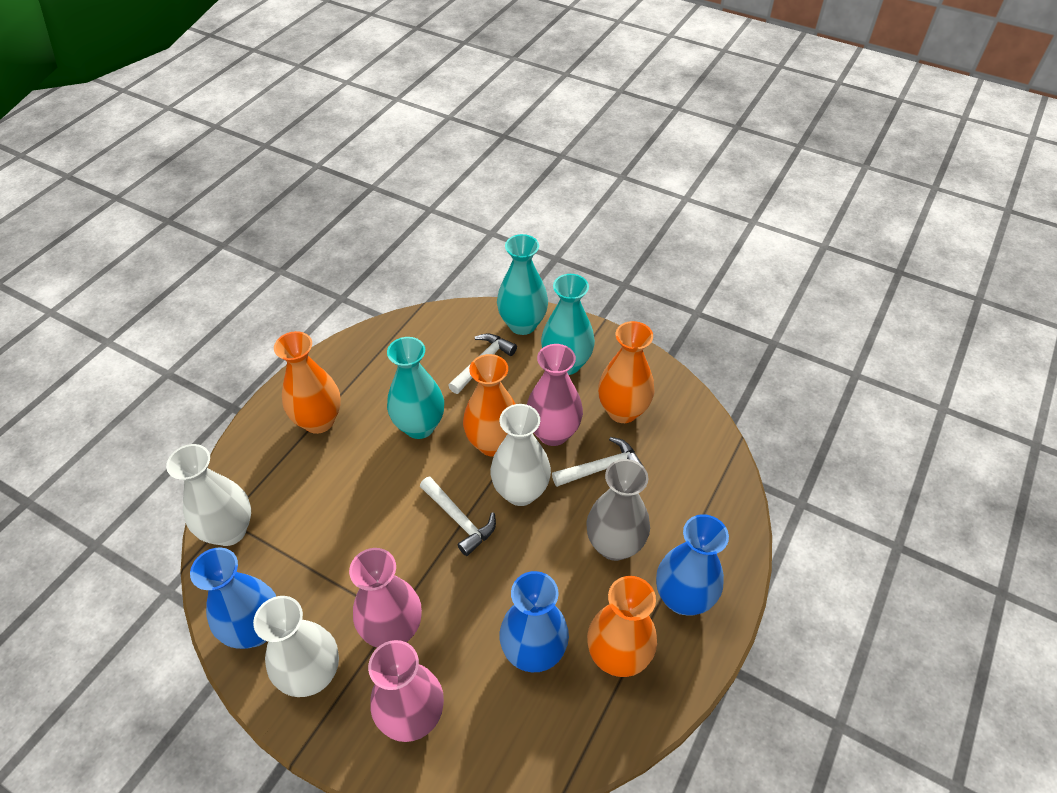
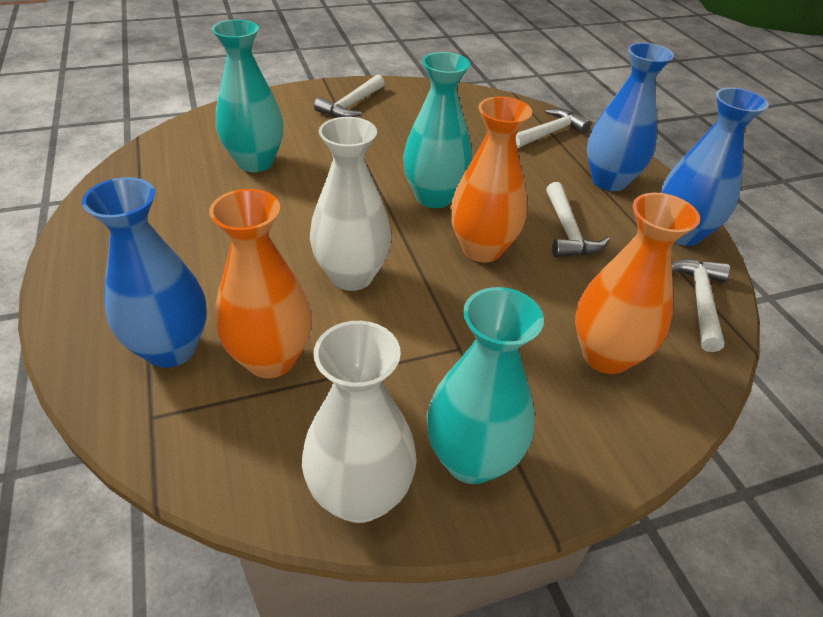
grey vase: 1 -> 0
orange vase: 4 -> 3
pink vase: 3 -> 0
white hammer: 3 -> 4
white vase: 3 -> 2

